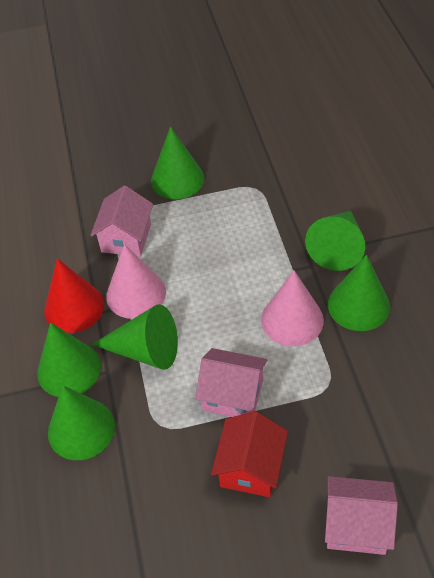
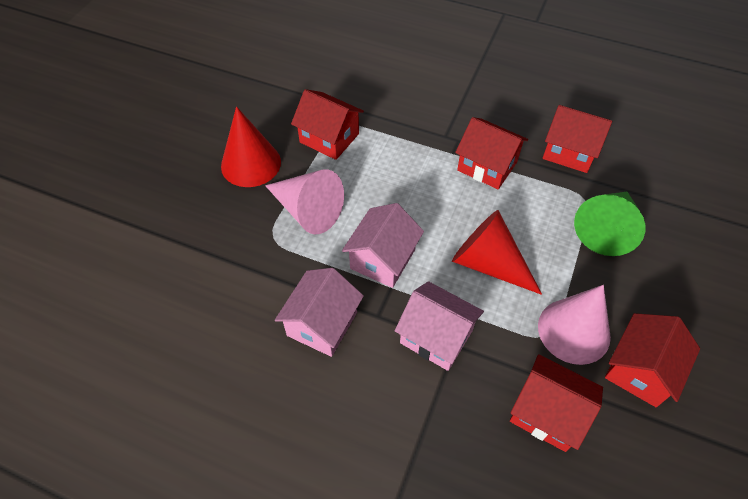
green cone: 6 -> 1
red cone: 1 -> 2
red house: 1 -> 5

